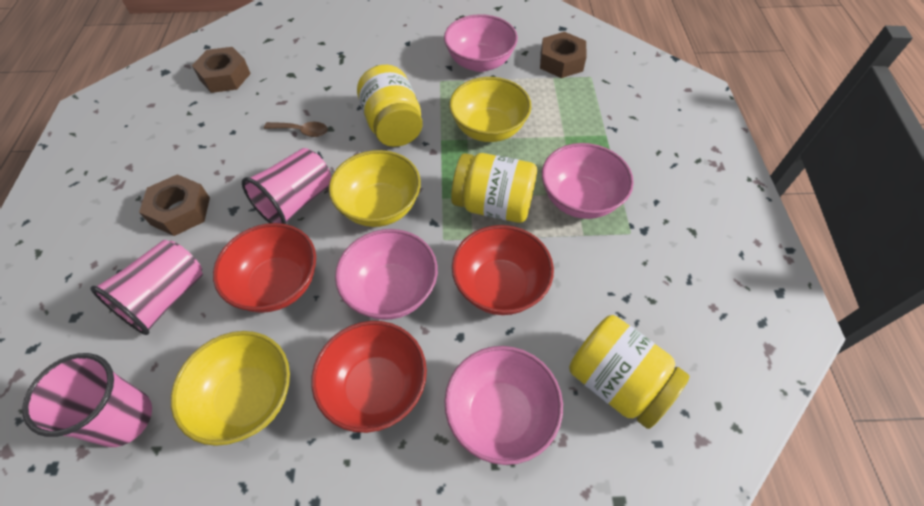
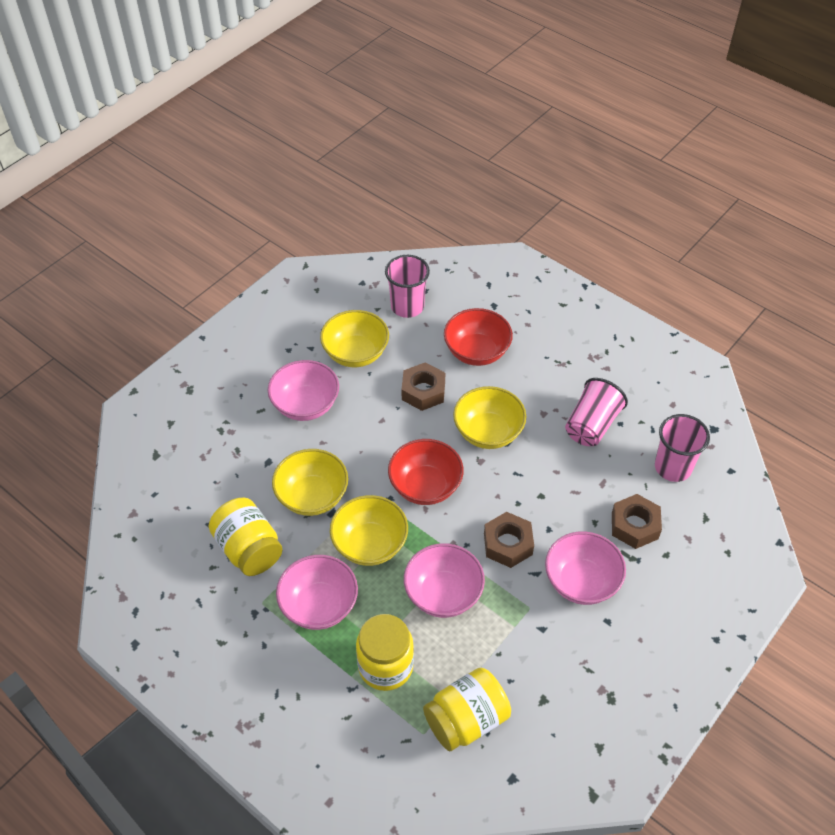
brown spoon: 1 -> 0
red bowl: 3 -> 2
yellow bowl: 3 -> 4

